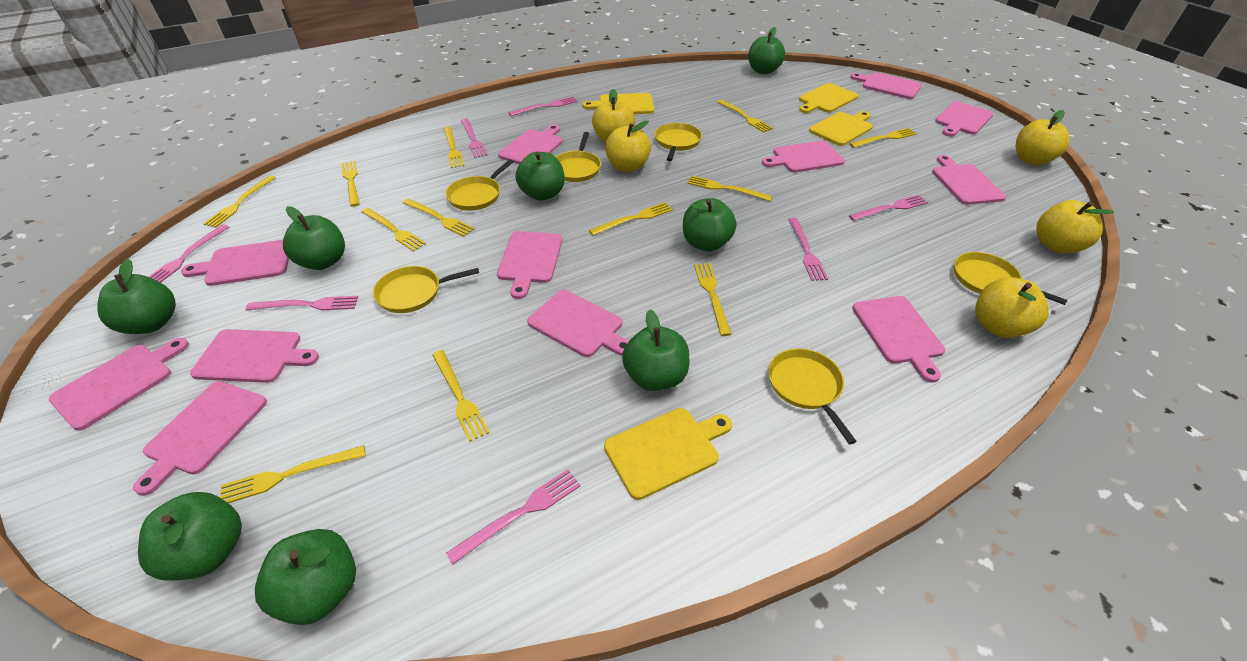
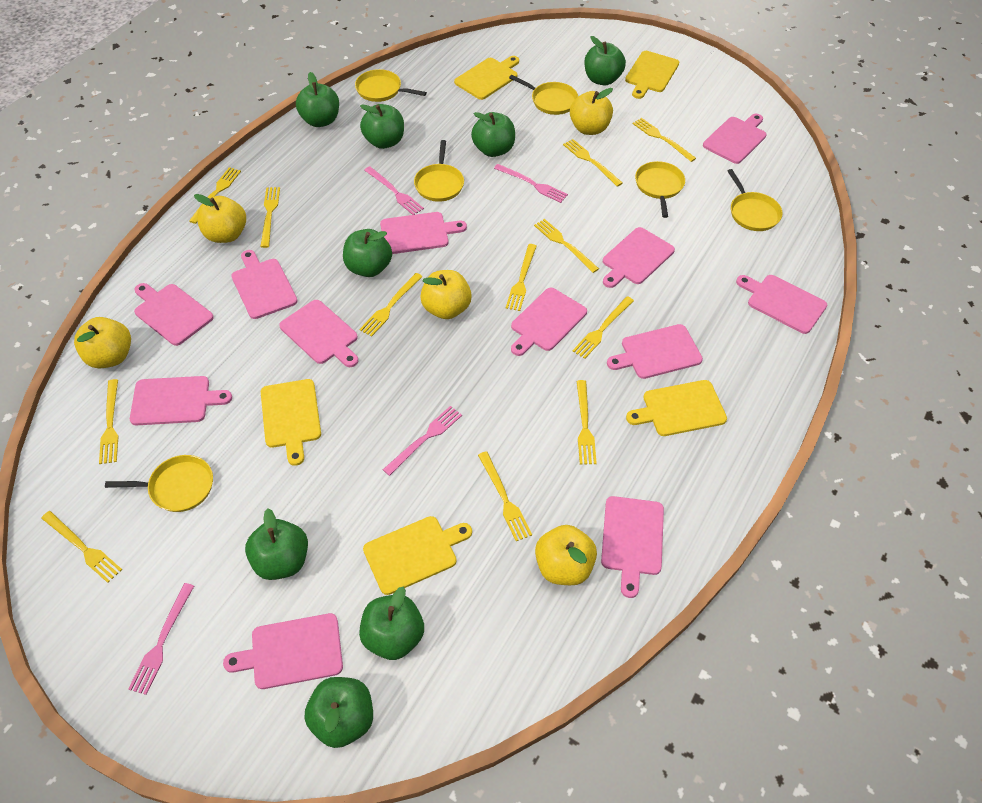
pink fork: 7 -> 4
yellow cutting board: 4 -> 5

